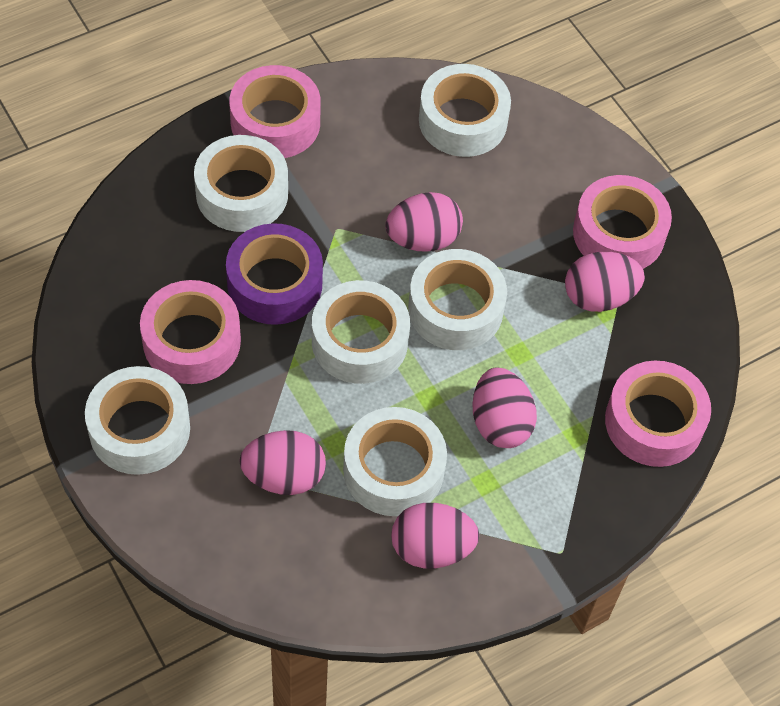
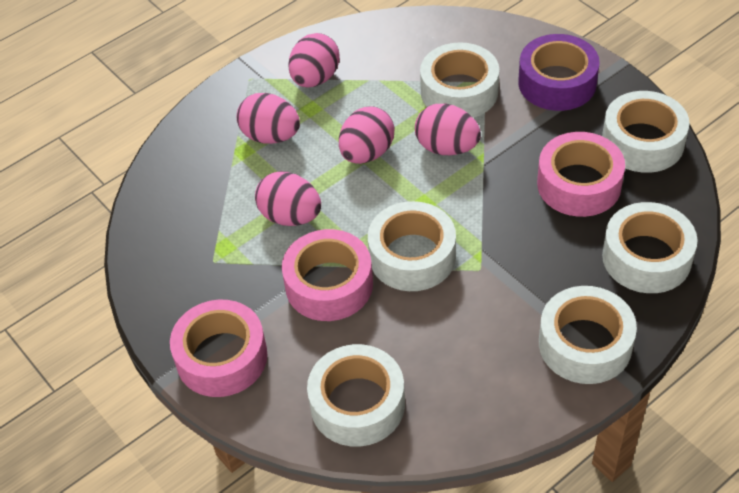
pink tape: 4 -> 3

